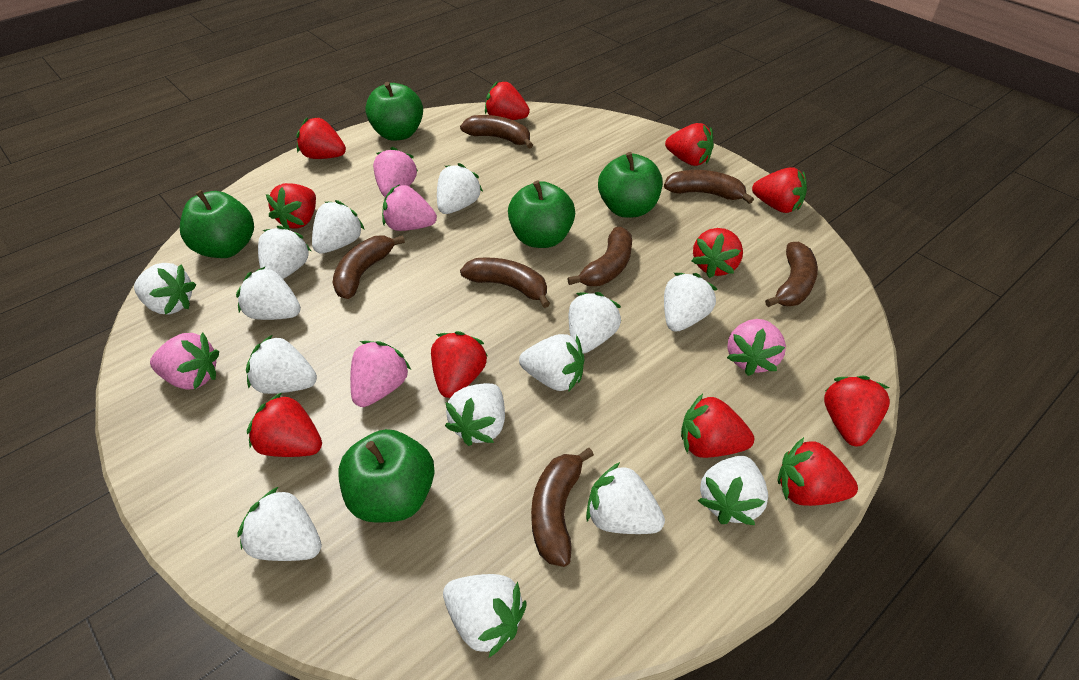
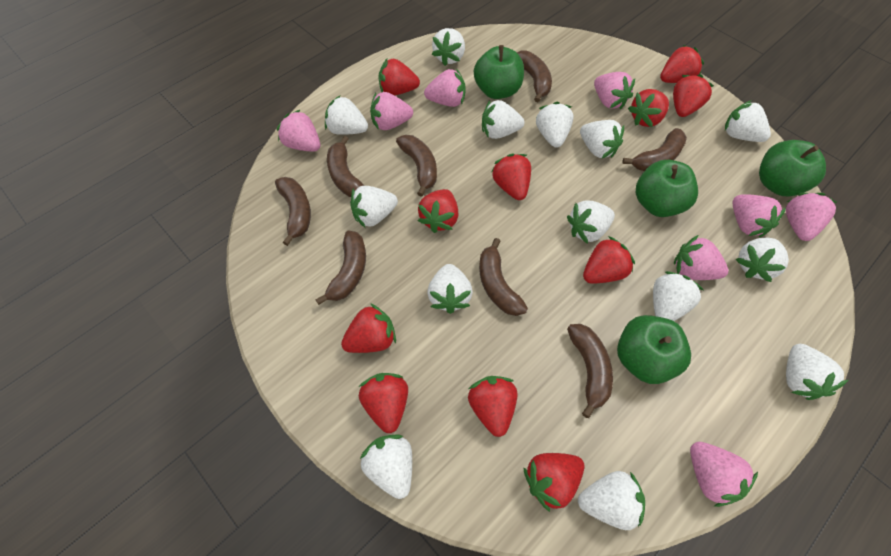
brown banana: 7 -> 8
green apple: 5 -> 4
pink strawberry: 5 -> 8

